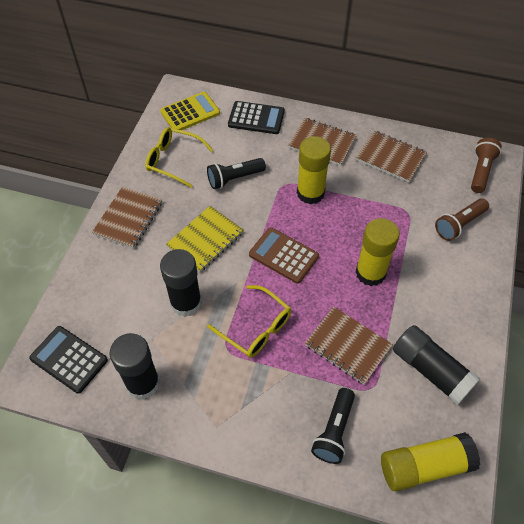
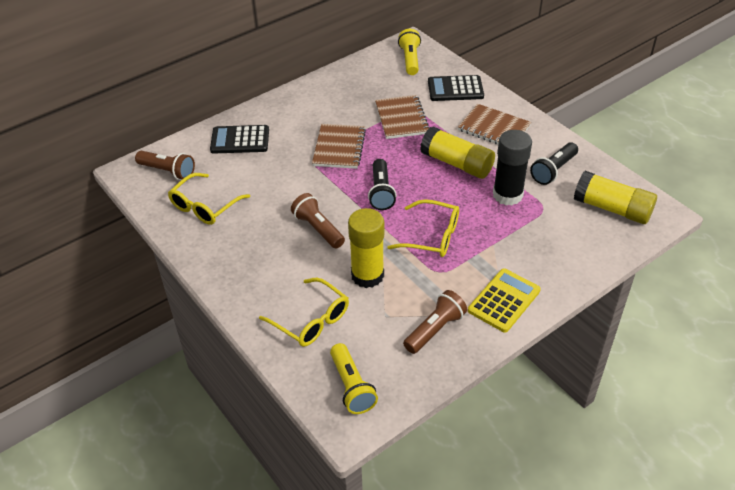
black glue stick: 3 -> 1
brown calculator: 1 -> 0
brown flashlight: 2 -> 3
brown notebook: 4 -> 3
yellow flashlight: 0 -> 2
yellow glasses: 2 -> 3
yellow notebook: 1 -> 0

